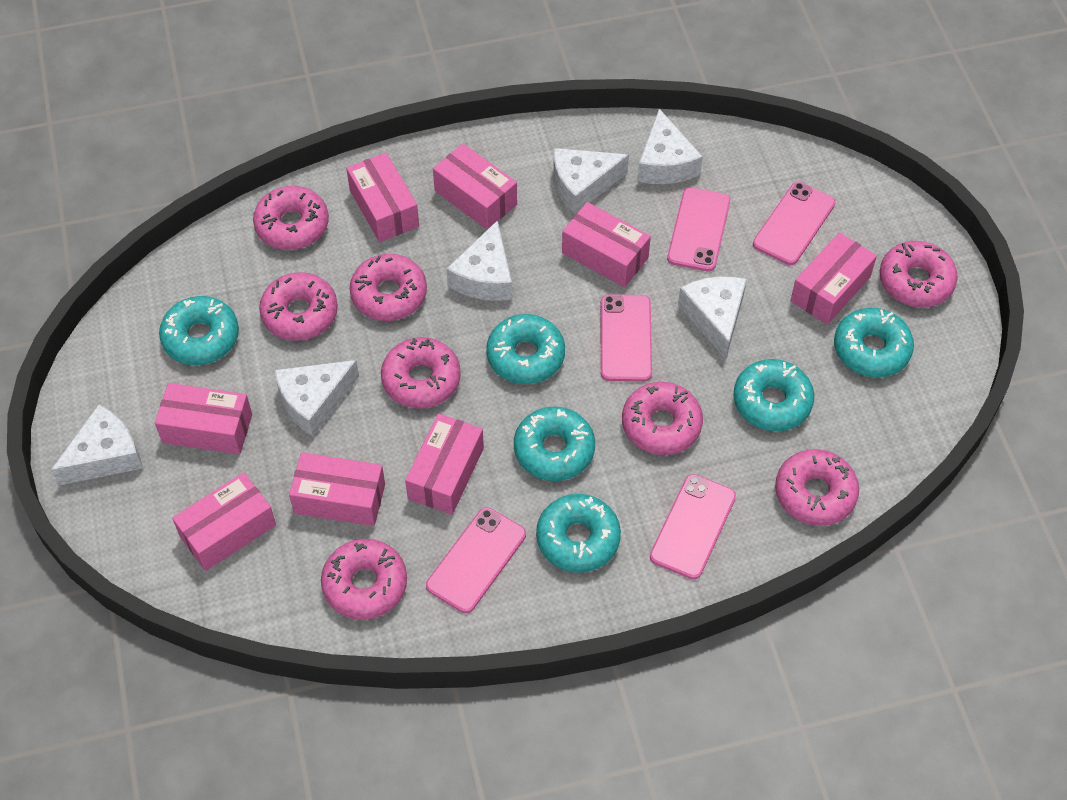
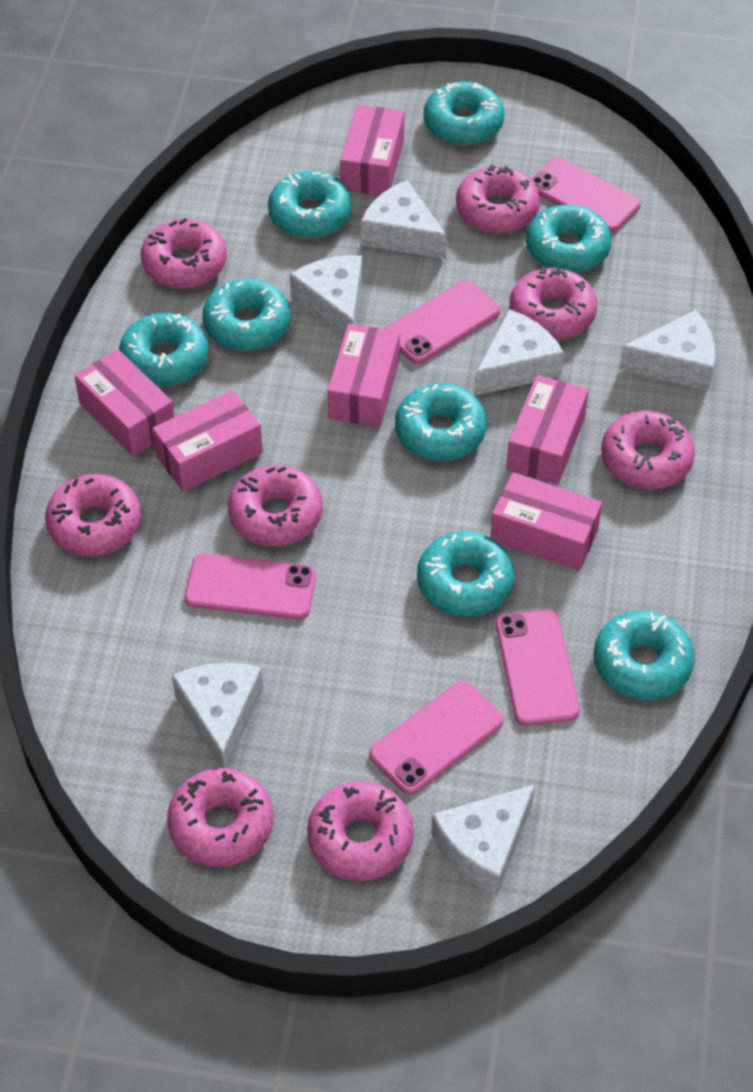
pink box: 8 -> 6
turquoise donut: 6 -> 8

